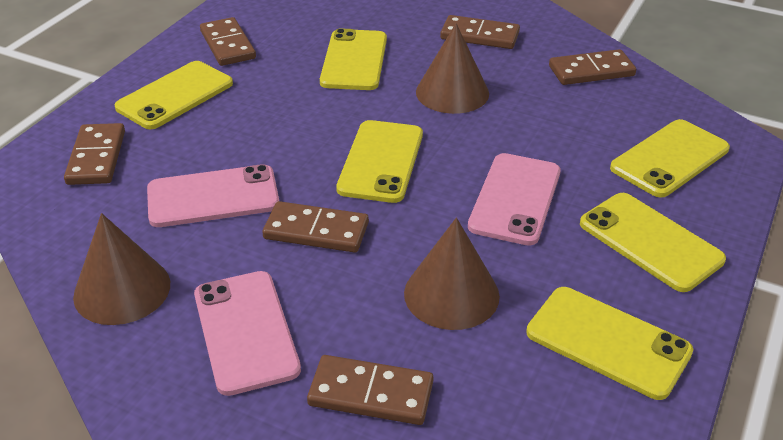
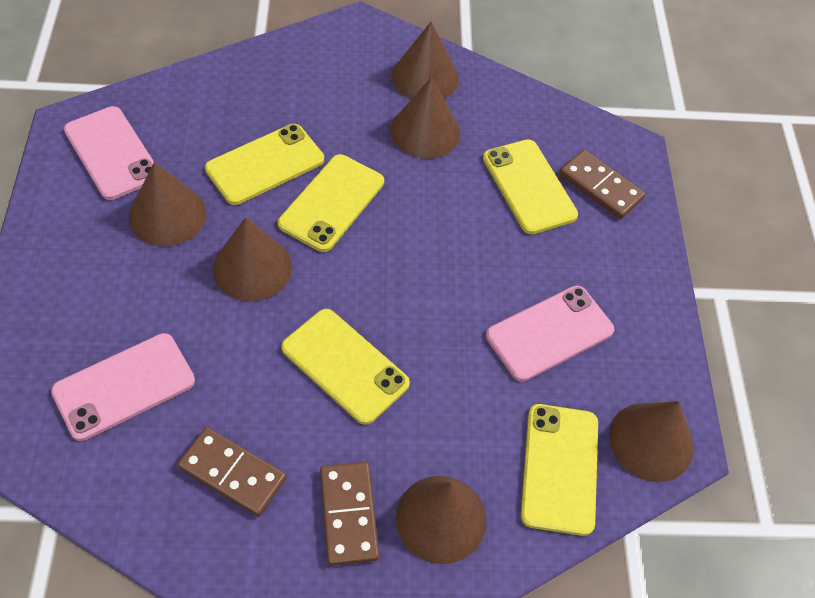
brown cone: 3 -> 6
brown domino: 6 -> 3
yellow phone: 6 -> 5

